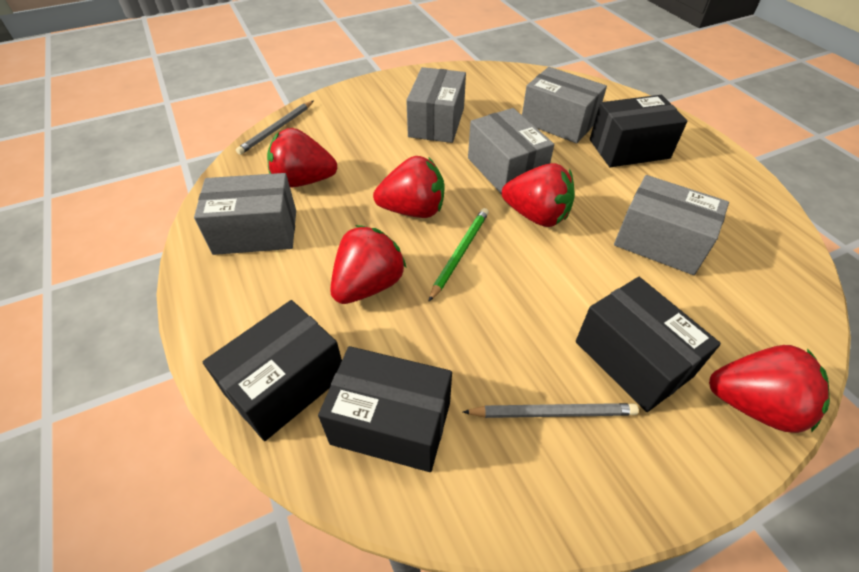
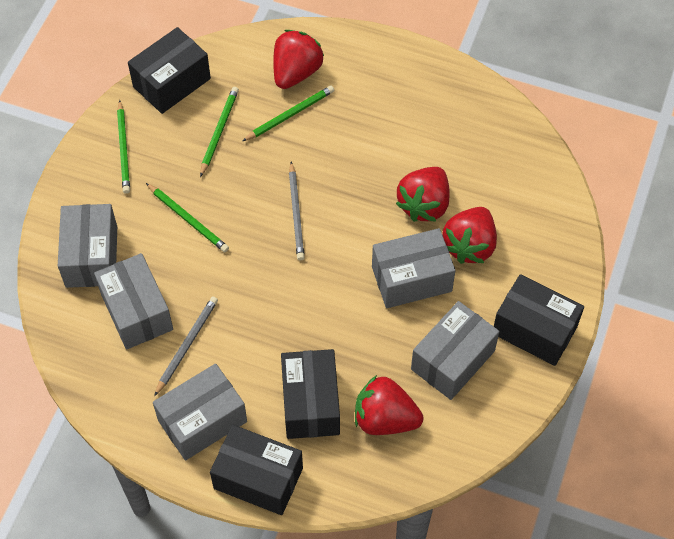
green pencil: 1 -> 4
red strawberry: 5 -> 4

